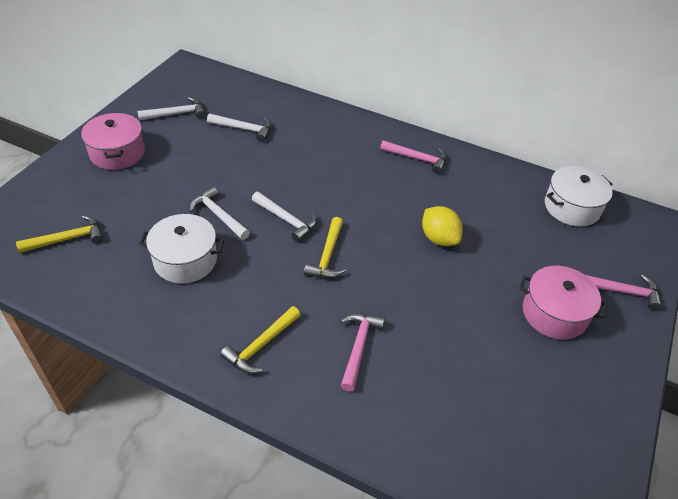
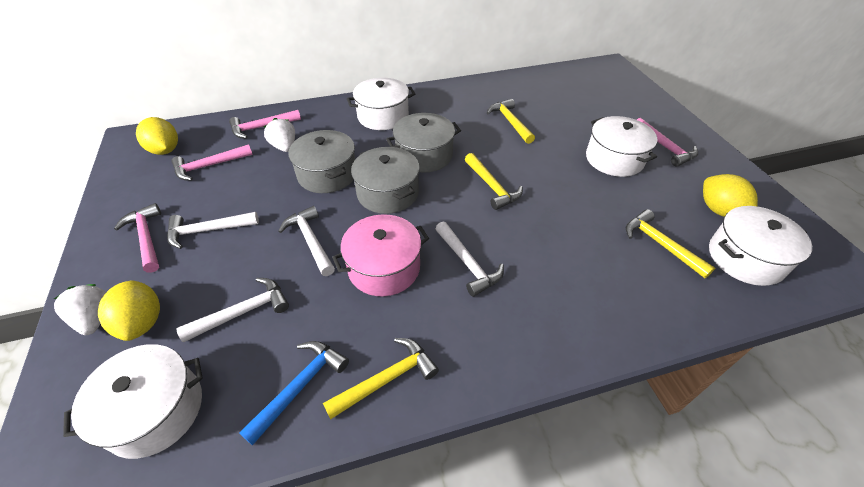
blue hammer: 0 -> 1
grey pot: 0 -> 3
pink hammer: 3 -> 4
pink pot: 2 -> 1
white pot: 2 -> 4
white strawberry: 0 -> 2
yellow hammer: 3 -> 4
yellow lemon: 1 -> 3

